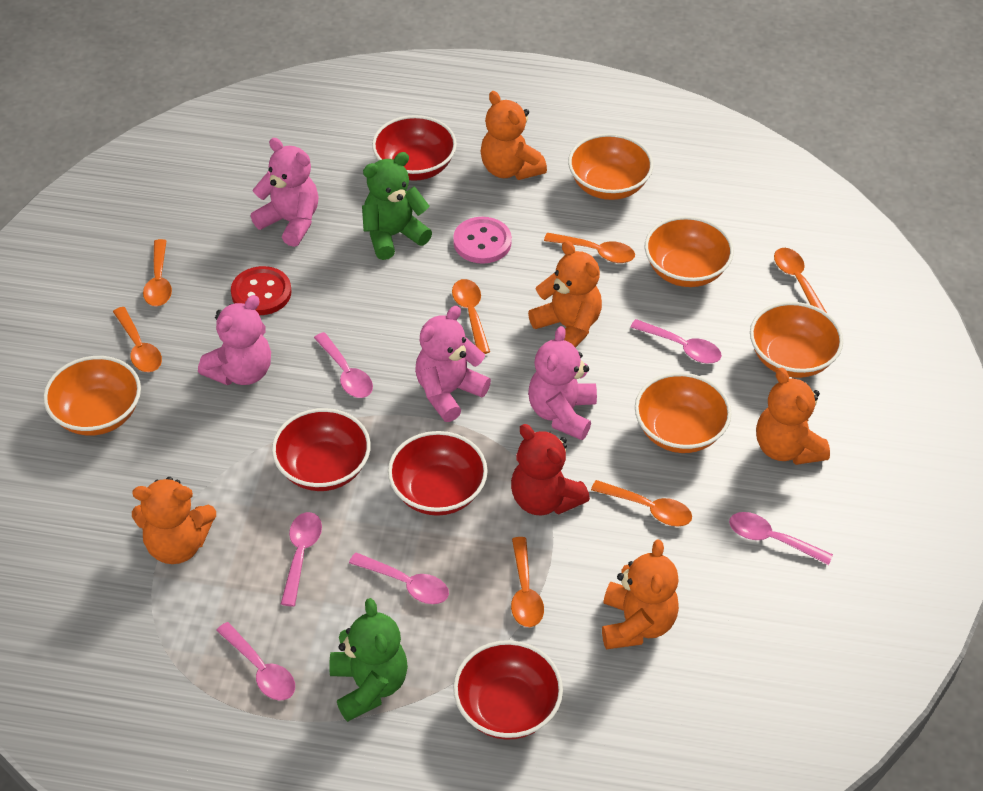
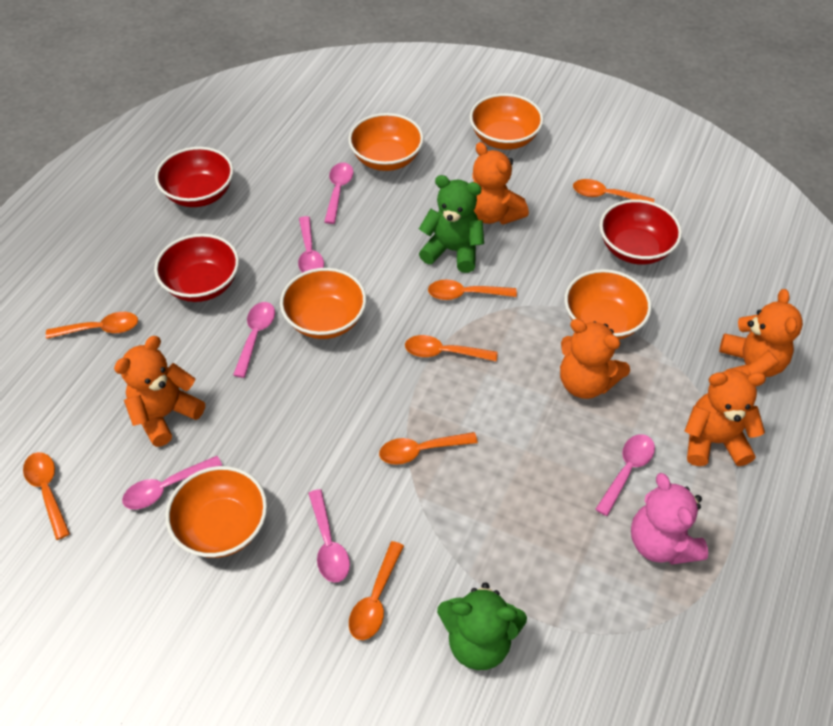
pink button: 1 -> 0
pink teddy bear: 4 -> 1
red bowl: 4 -> 3
red button: 1 -> 0
red teddy bear: 1 -> 0

